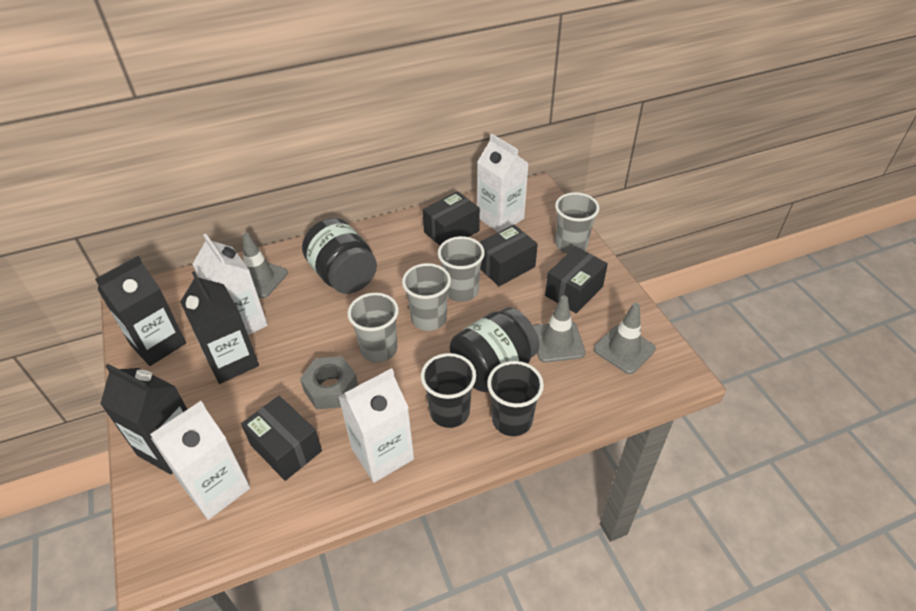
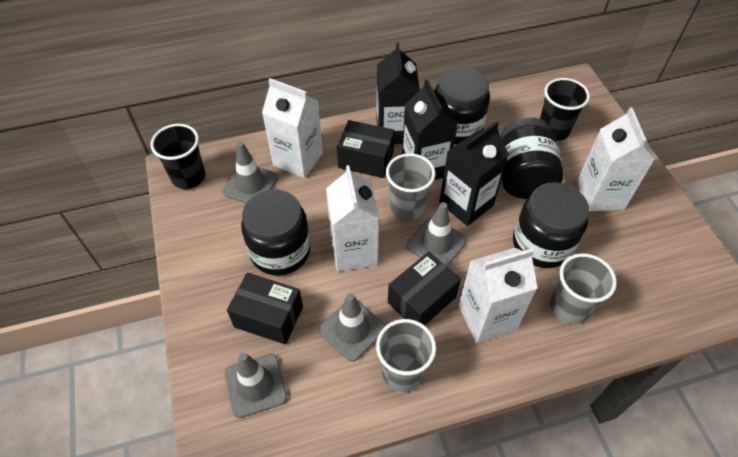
black box: 4 -> 3
black jar: 2 -> 4
grey cup: 4 -> 3
grey nut: 1 -> 0
grey traffic cone: 3 -> 4

